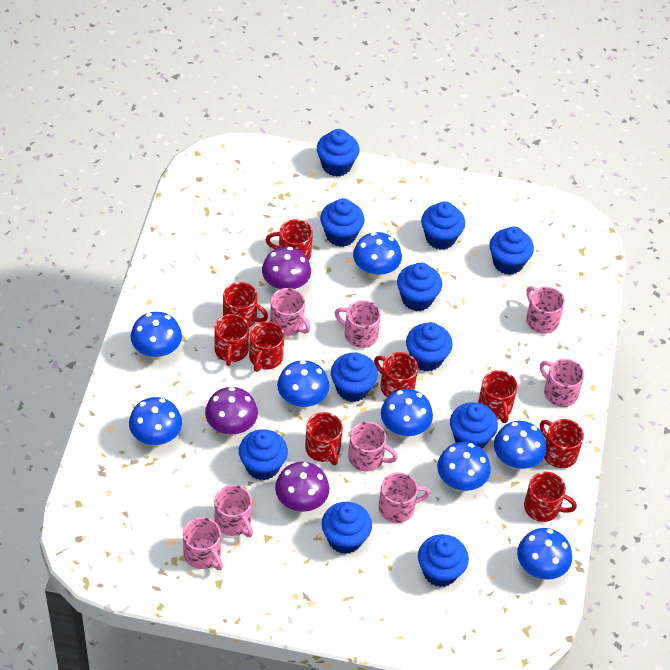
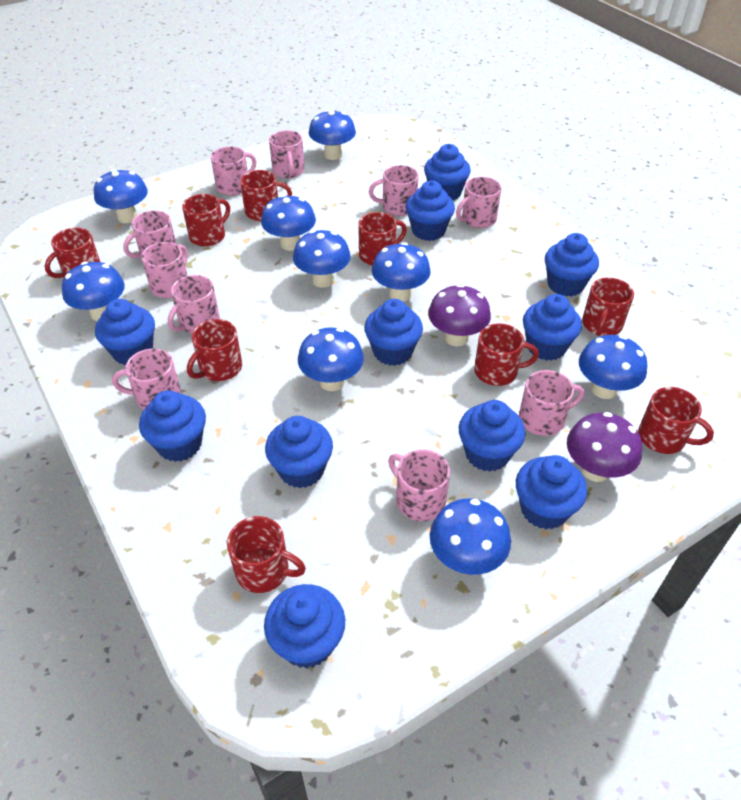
blue mushroom: 8 -> 9
pink mug: 8 -> 10
purple mushroom: 3 -> 2

